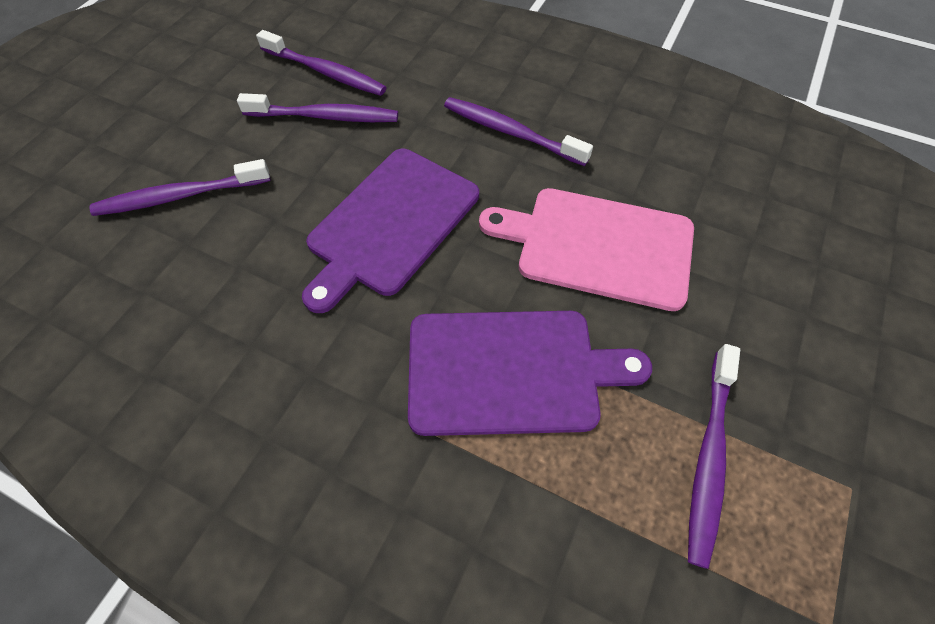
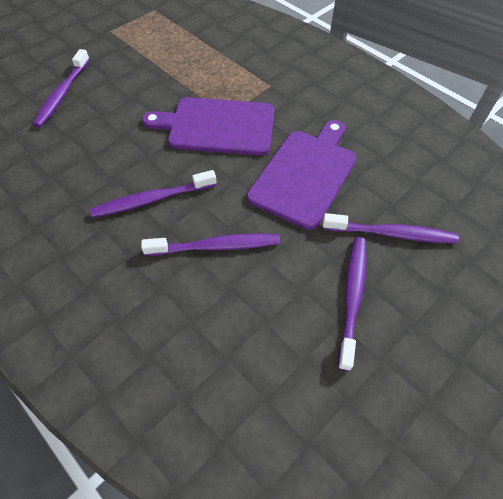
pink cutting board: 1 -> 0

